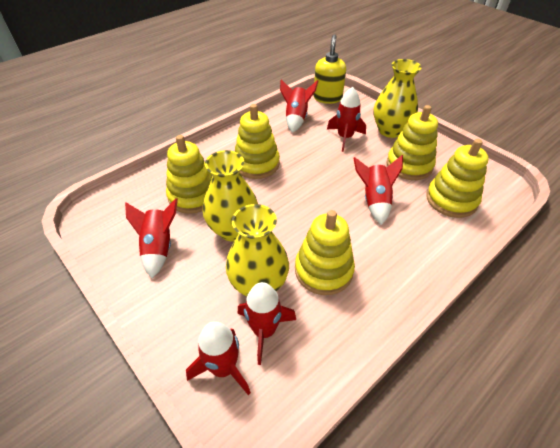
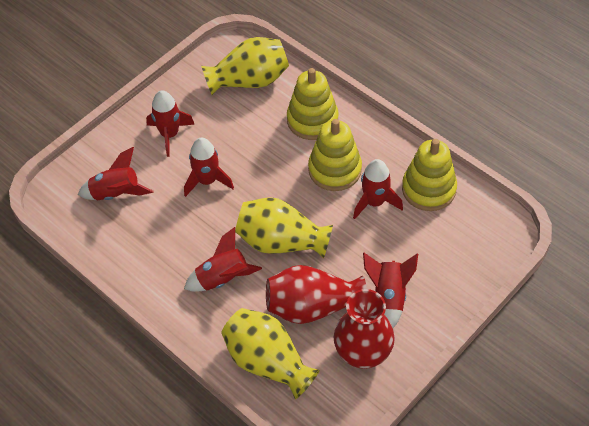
red vase: 0 -> 2
yellow soap dispenser: 1 -> 0
yellow stacking toy: 5 -> 3

